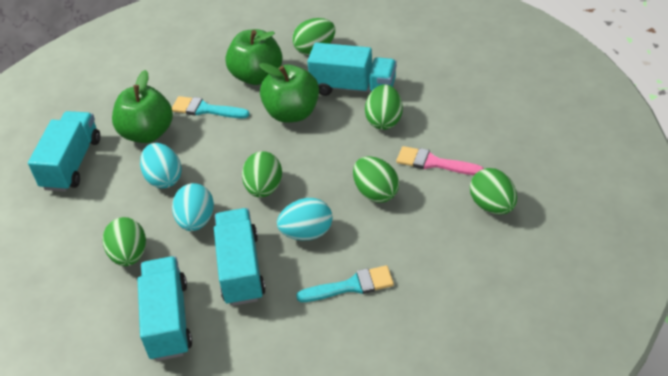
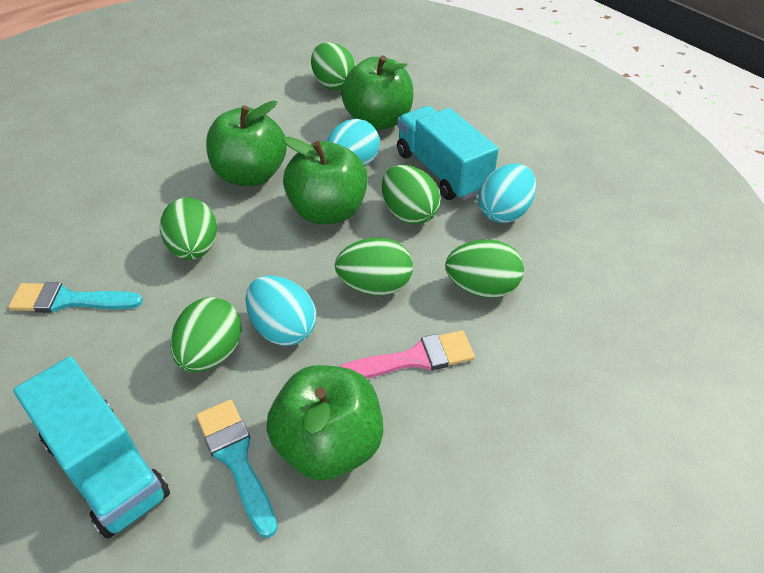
green apple: 3 -> 4
turquoise truck: 4 -> 2

